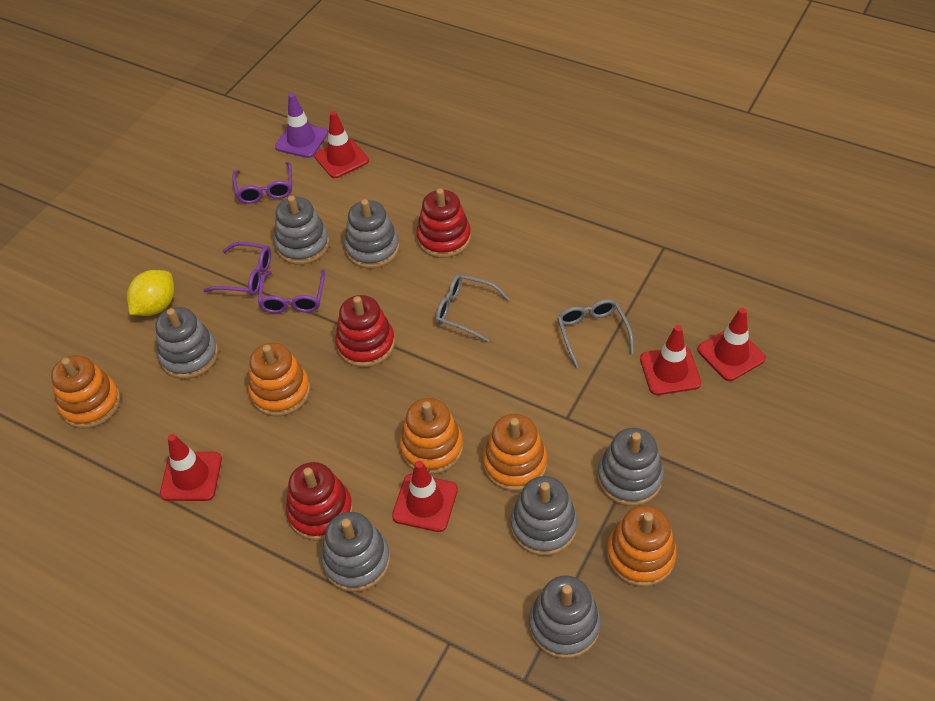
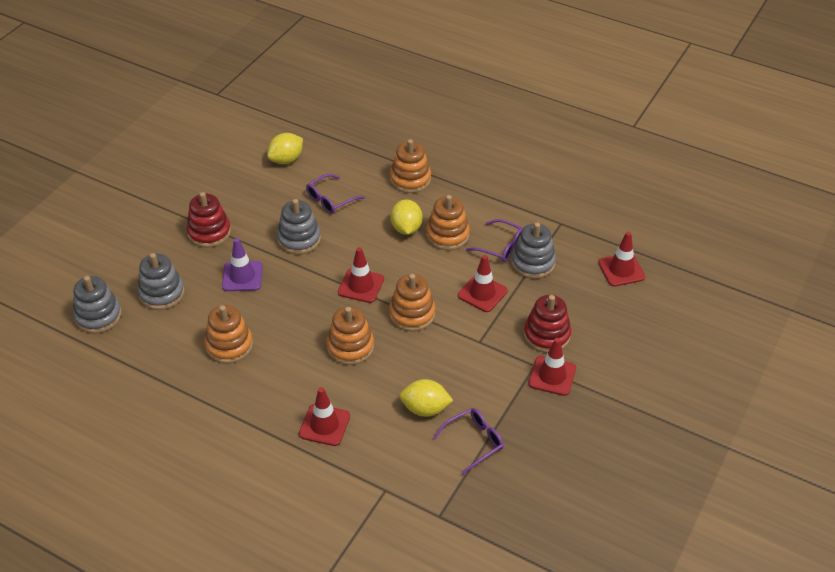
grey glasses: 2 -> 0
grey stacking toy: 7 -> 4
red stacking toy: 3 -> 2
yellow lemon: 1 -> 3

